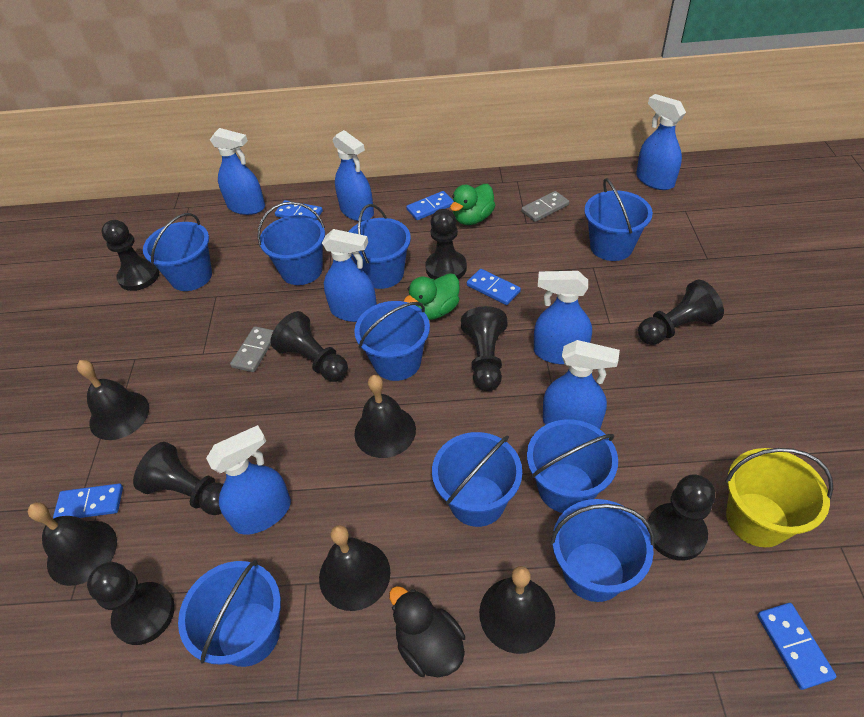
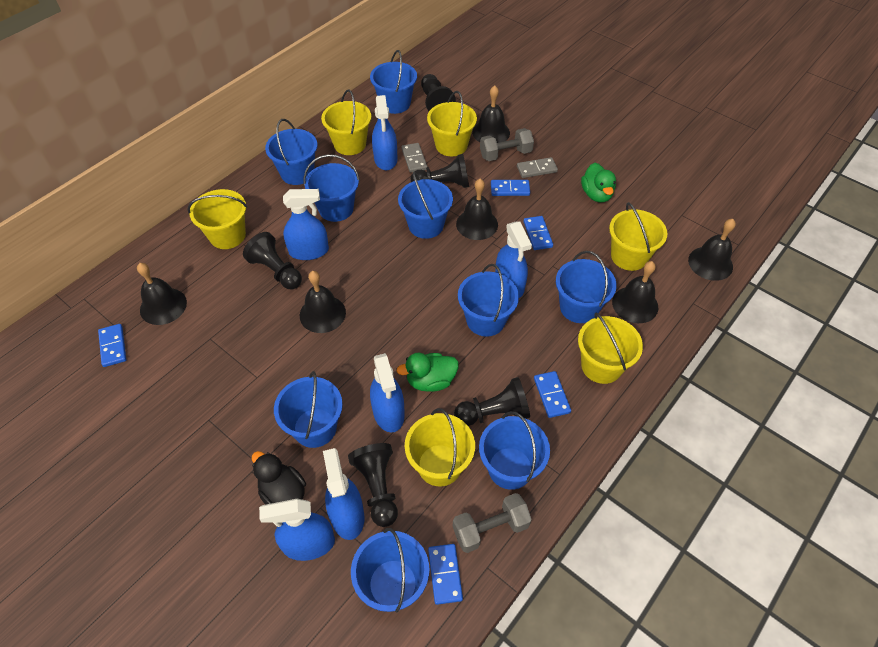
black bell: 5 -> 6
black pawn: 8 -> 5
blue spray bottle: 7 -> 6
grey dumbbell: 0 -> 2
yellow bucket: 1 -> 6

